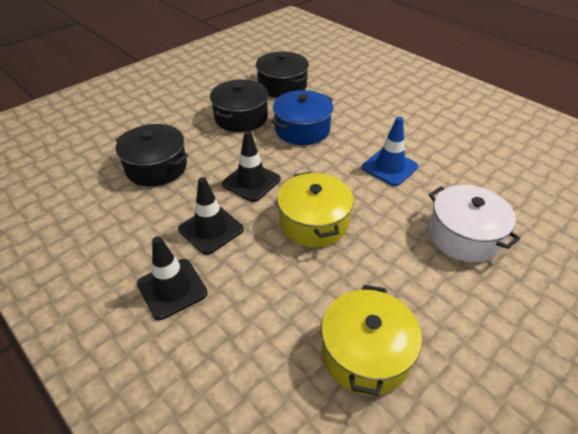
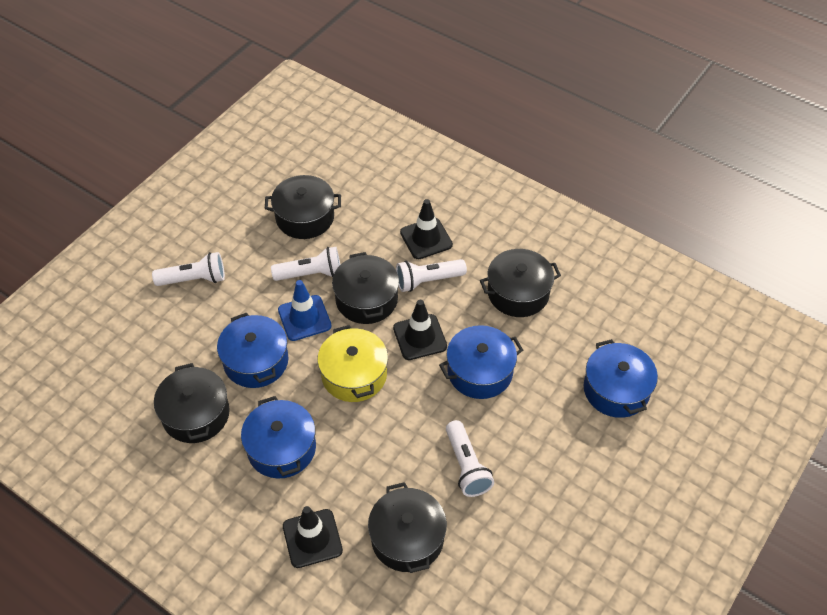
black pot: 3 -> 5
blue pot: 1 -> 4
white flashlight: 0 -> 4
white pot: 1 -> 0
yellow pot: 2 -> 1

